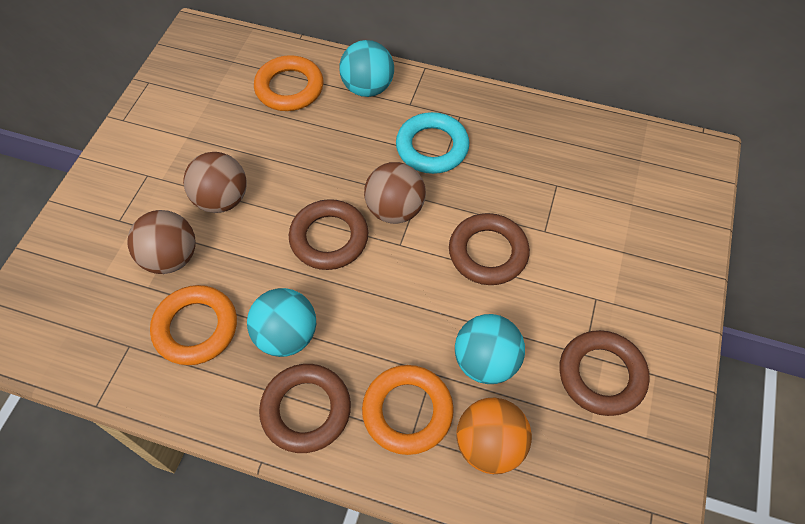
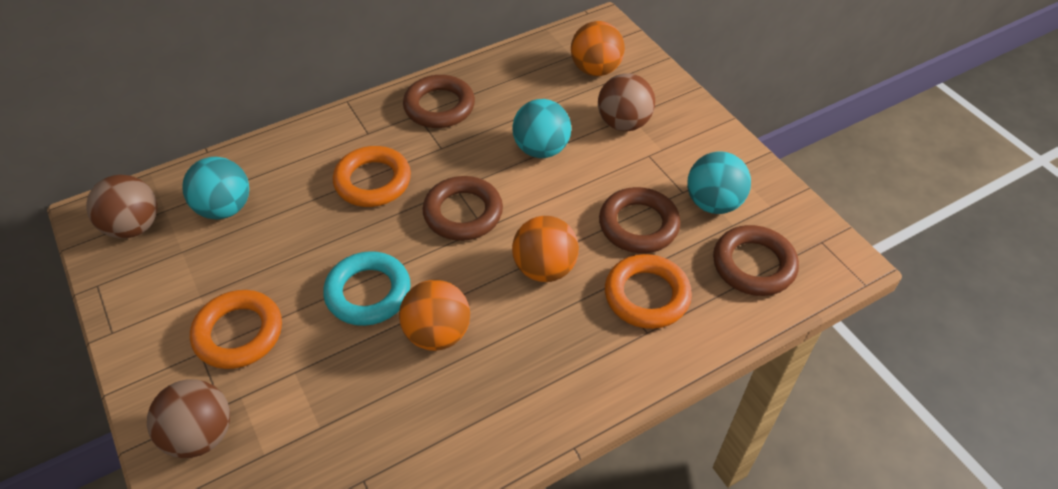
orange ball: 1 -> 3

